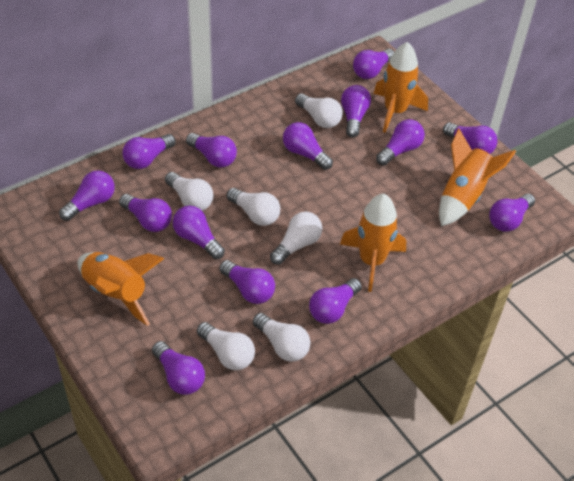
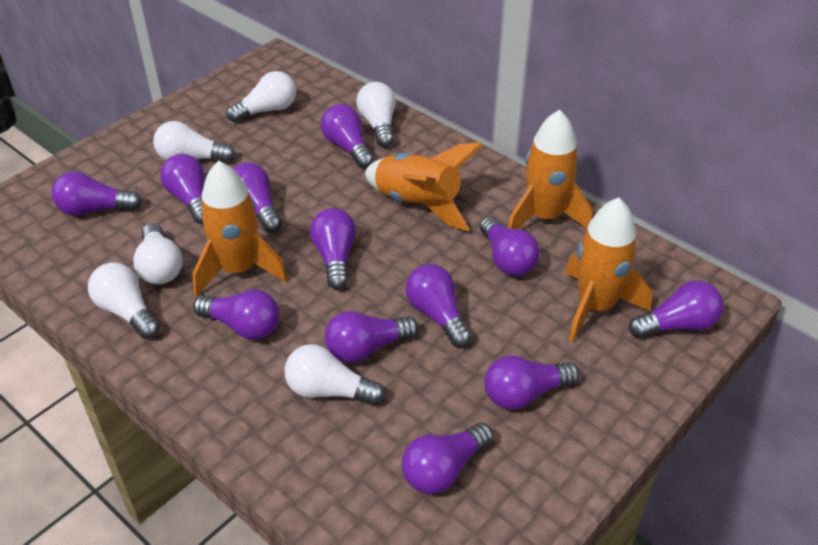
purple light bulb: 14 -> 12

